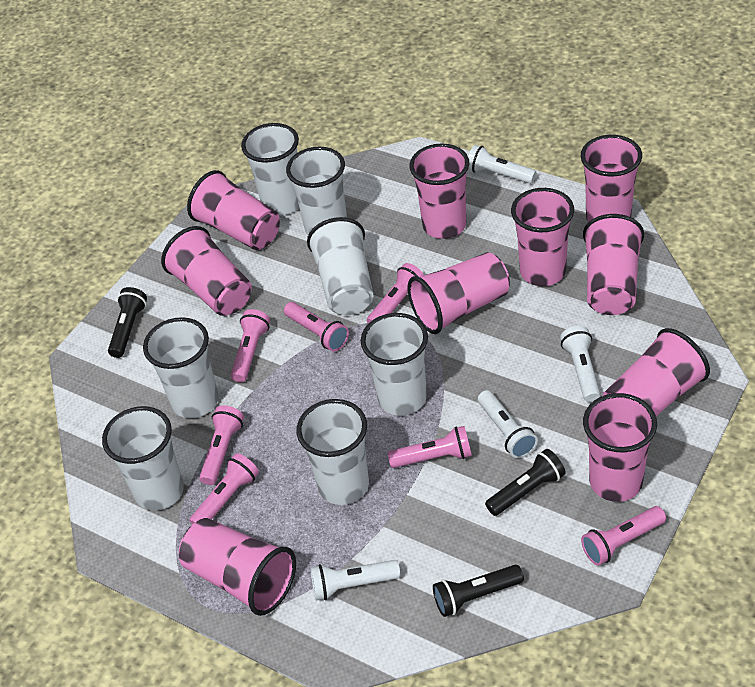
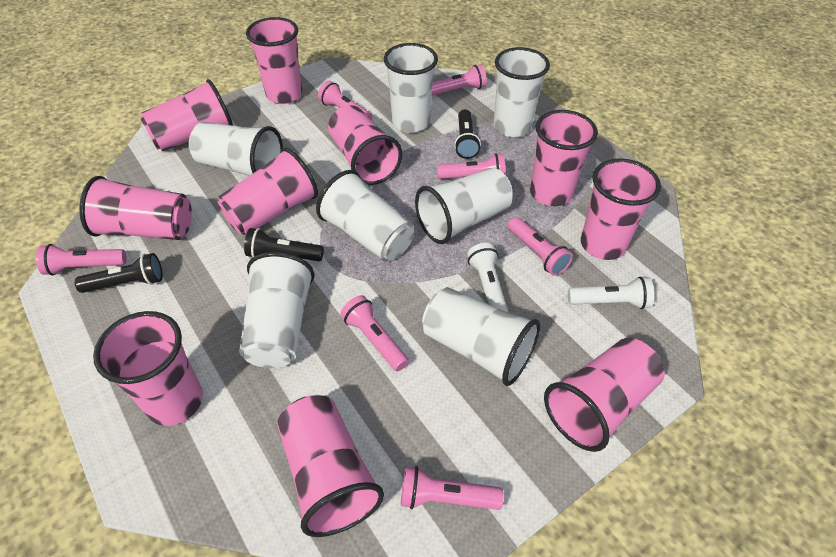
white flashlight: 4 -> 2

